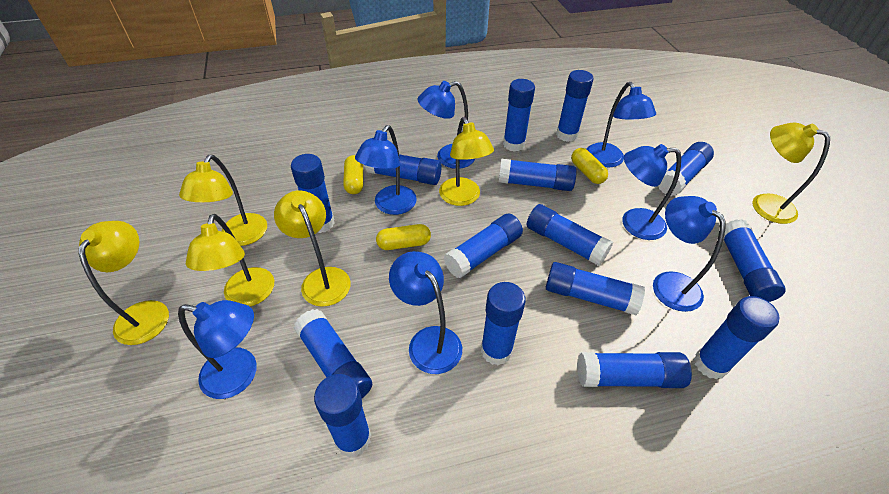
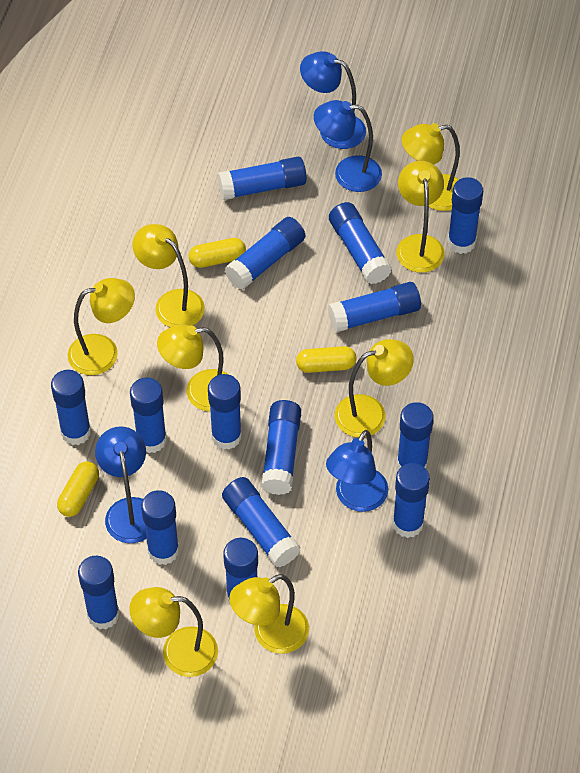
blue lamp: 7 -> 4
yellow lamp: 6 -> 8

